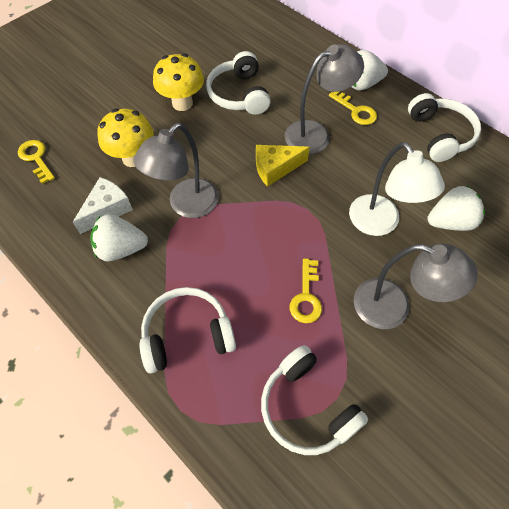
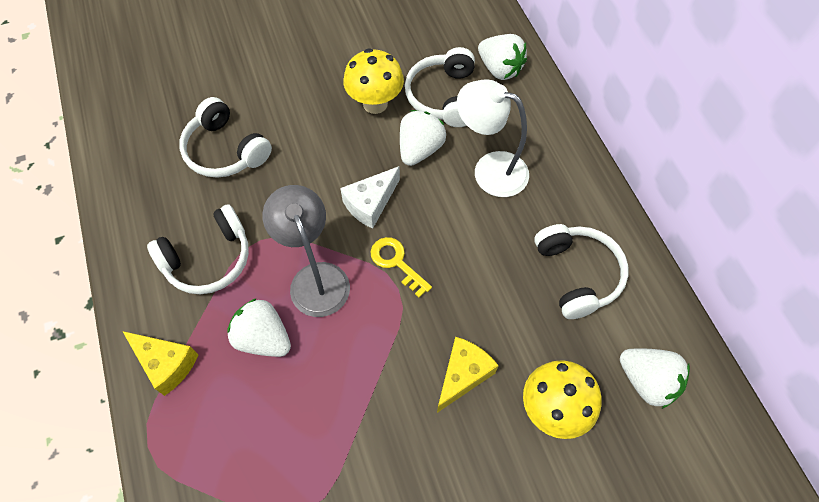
grey lamp: 3 -> 1
white strawberry: 3 -> 4
yellow cheese: 1 -> 2
yellow key: 3 -> 1

